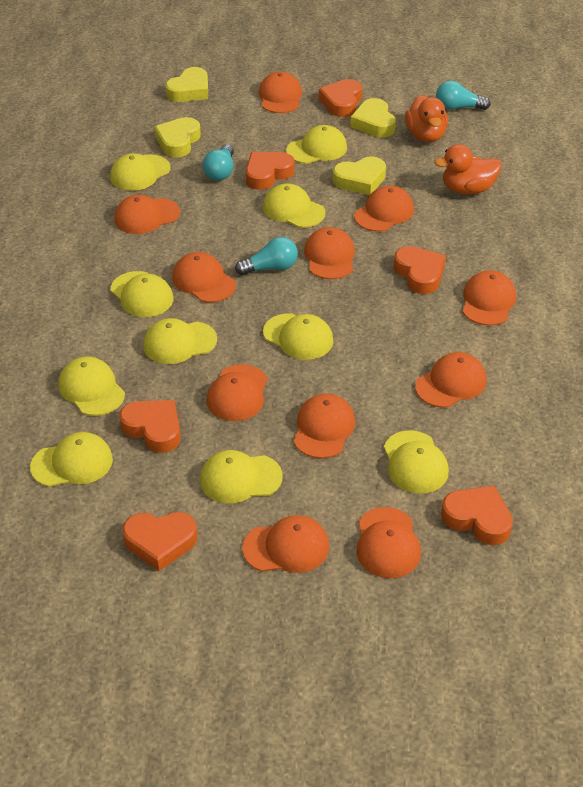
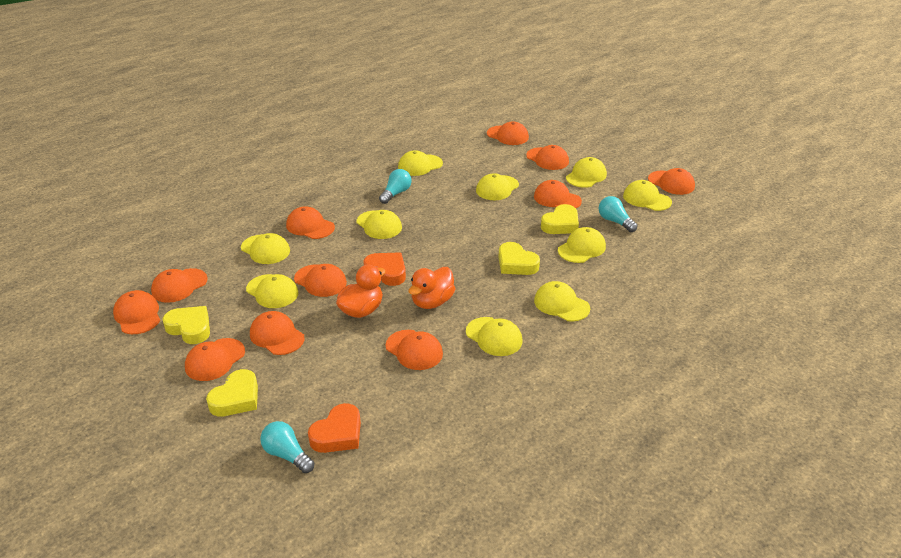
orange heart: 6 -> 2

